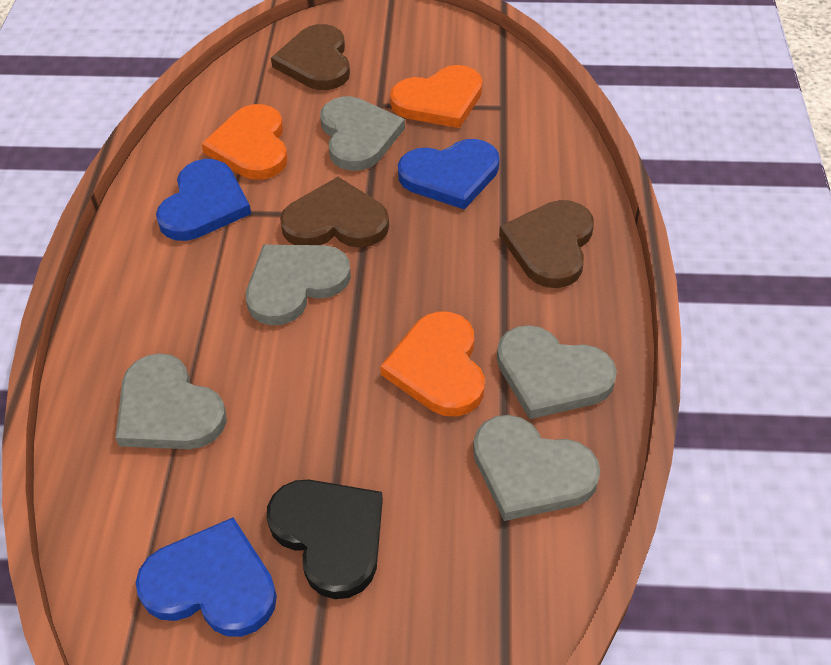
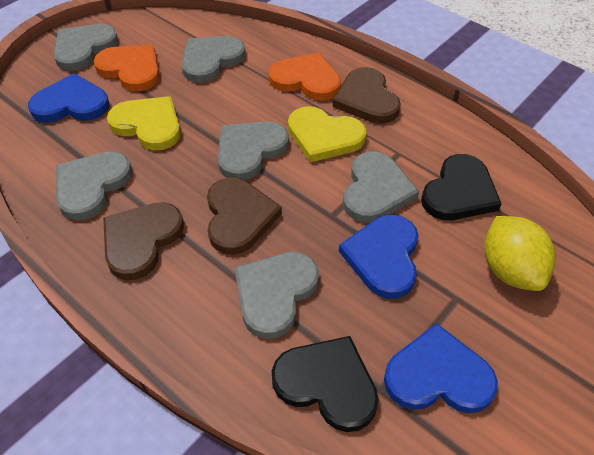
black heart: 1 -> 2
grey heart: 5 -> 6
orange heart: 3 -> 2
yellow heart: 0 -> 2
yellow lemon: 0 -> 1

